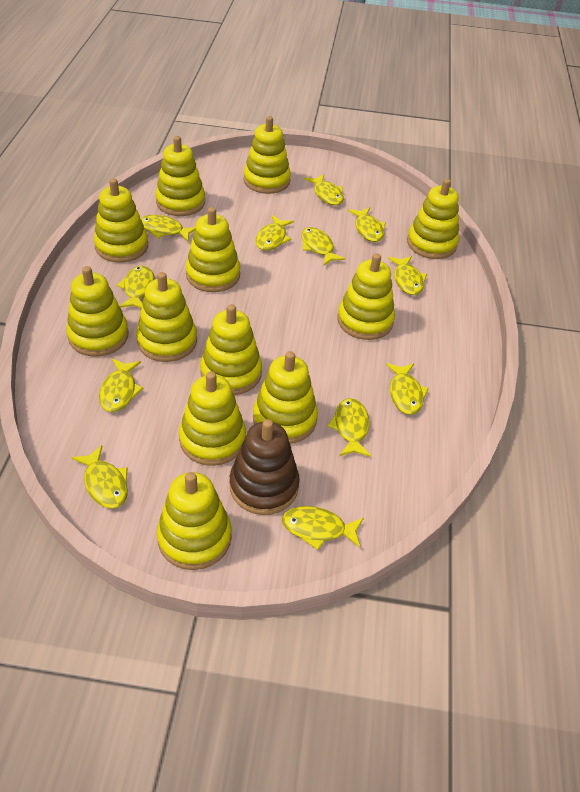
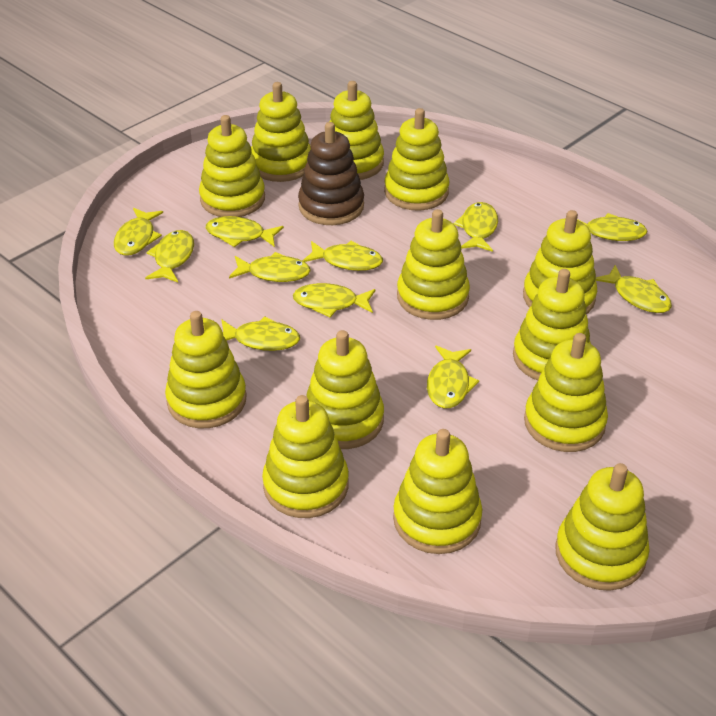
yellow fish: 12 -> 11
yellow stacking toy: 12 -> 13

